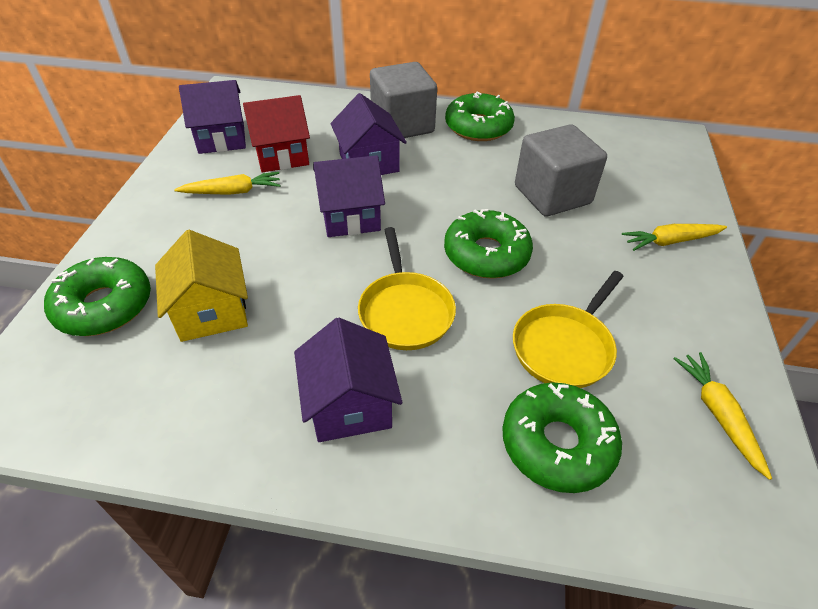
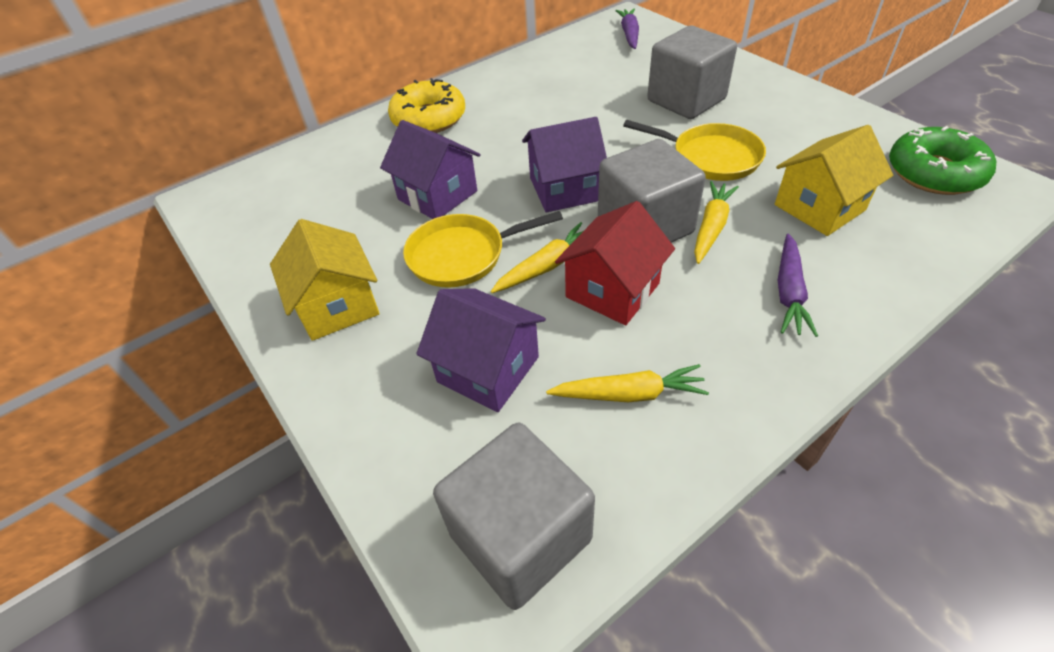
green donut: 4 -> 1
grey cube: 2 -> 3
purple carrot: 0 -> 2
purple house: 4 -> 3
yellow donut: 0 -> 1
yellow house: 1 -> 2

